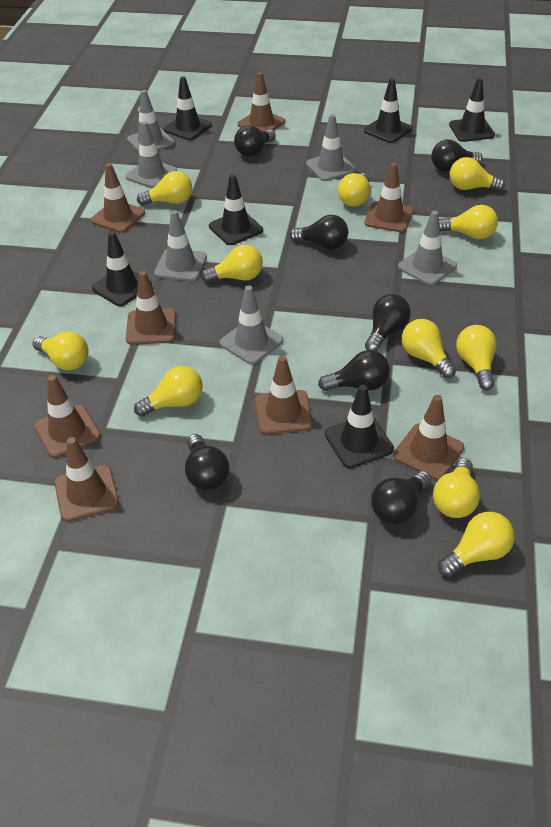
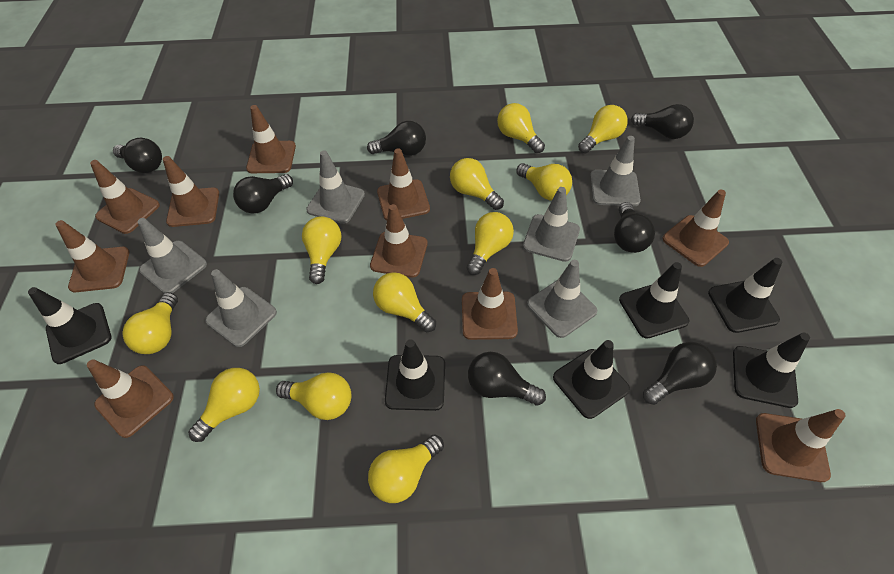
brown traffic cone: 8 -> 10

